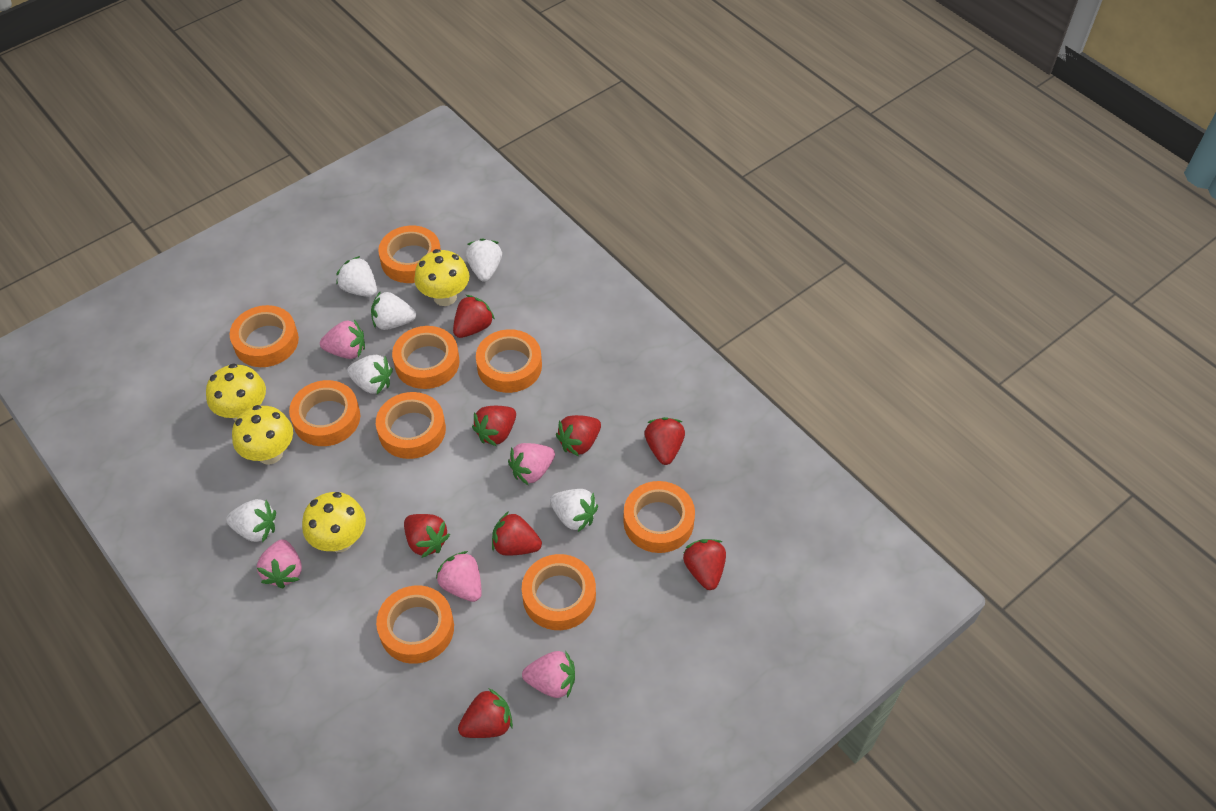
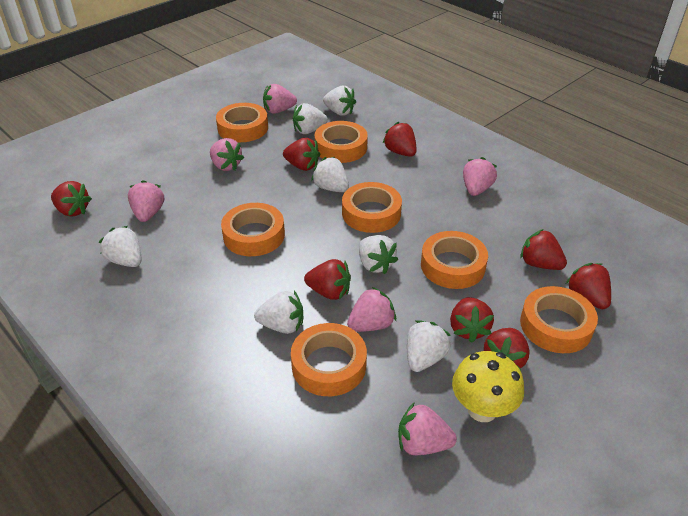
orange tape: 9 -> 7
pink strawberry: 5 -> 6
white strawberry: 6 -> 7
yellow mushroom: 4 -> 1

